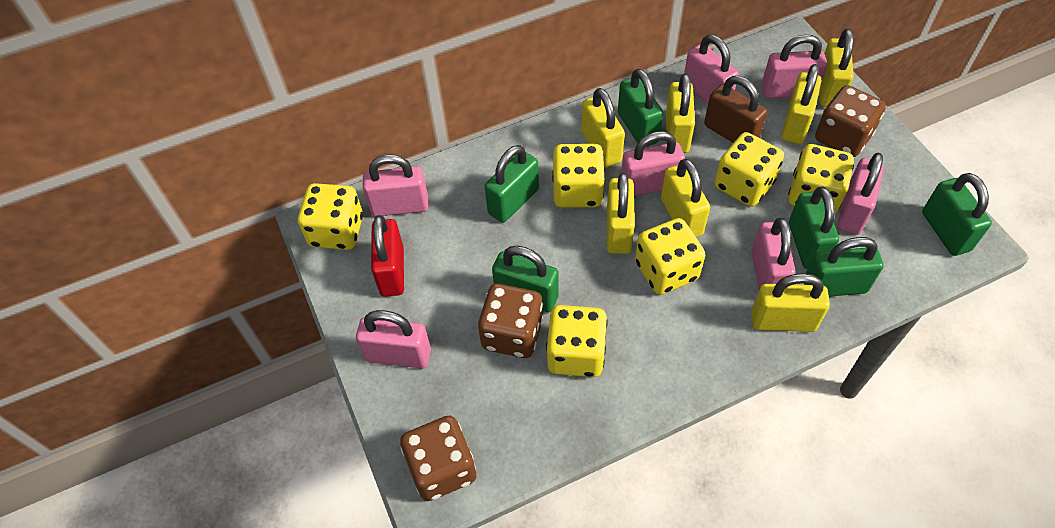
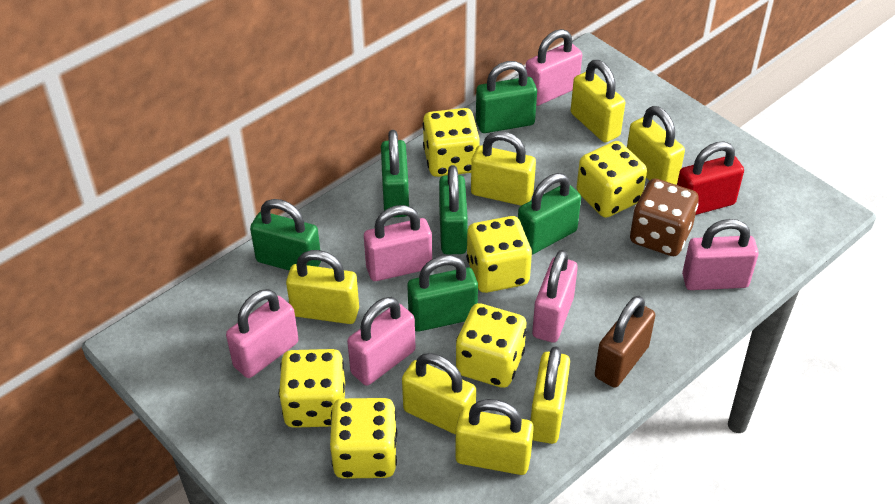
brown dice: 3 -> 1
pink padlock: 7 -> 6

